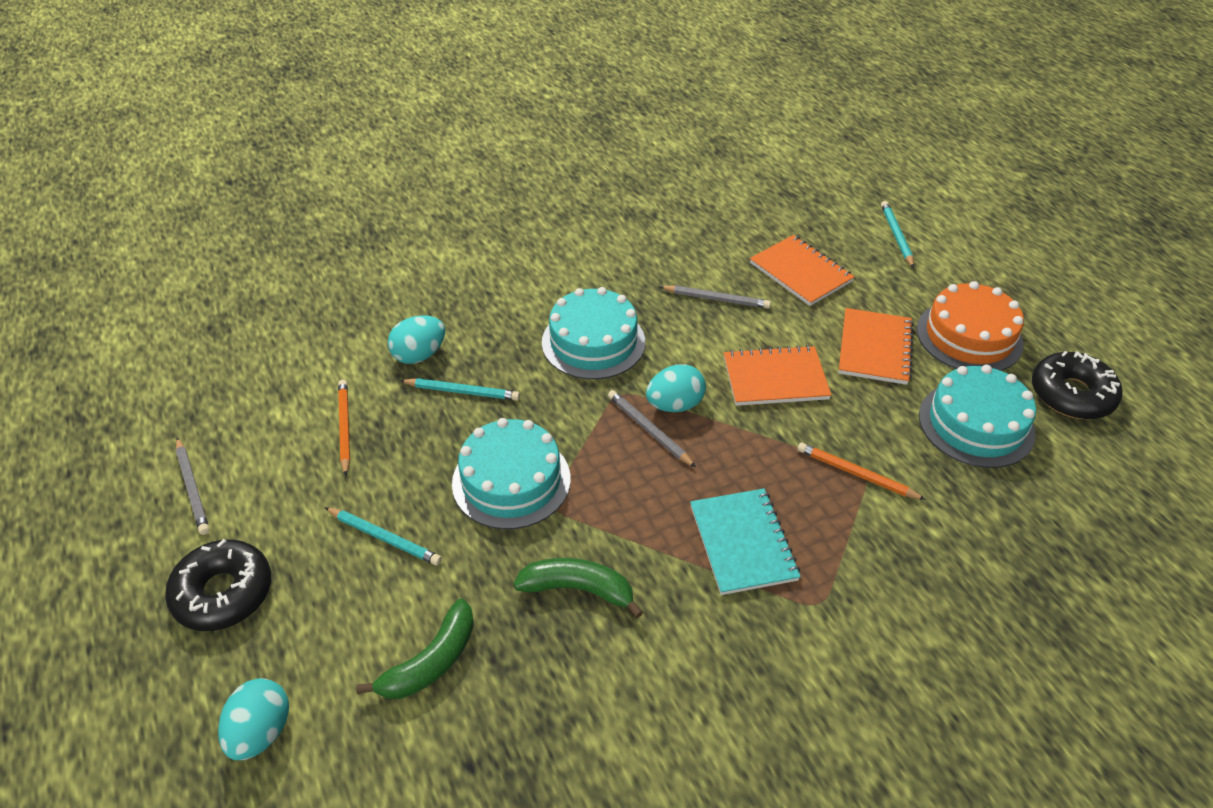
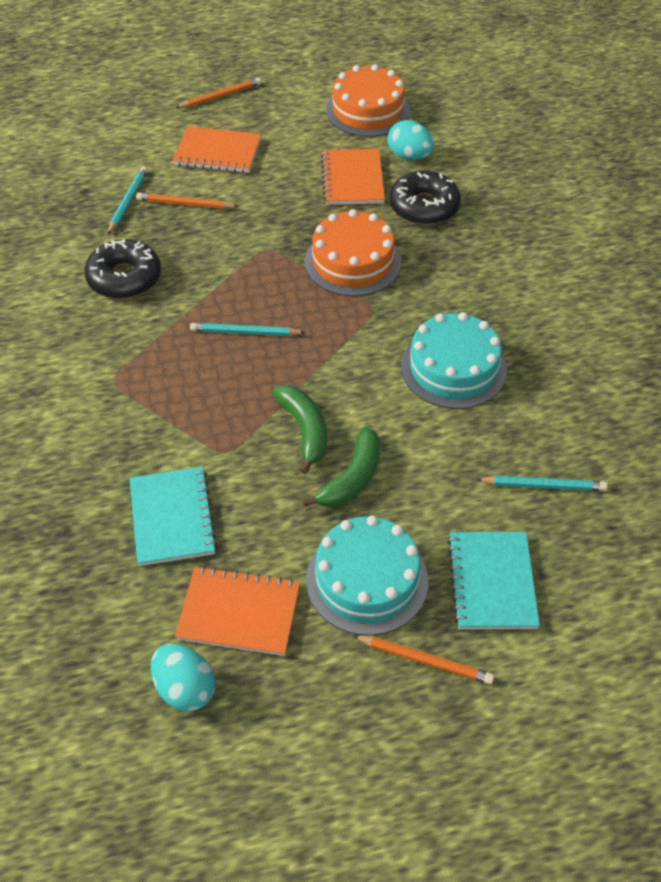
grey pencil: 3 -> 0
orange cake: 1 -> 2
orange pencil: 2 -> 3
turquoise cake: 3 -> 2
turquoise egg: 3 -> 2
turquoise notebook: 1 -> 2

